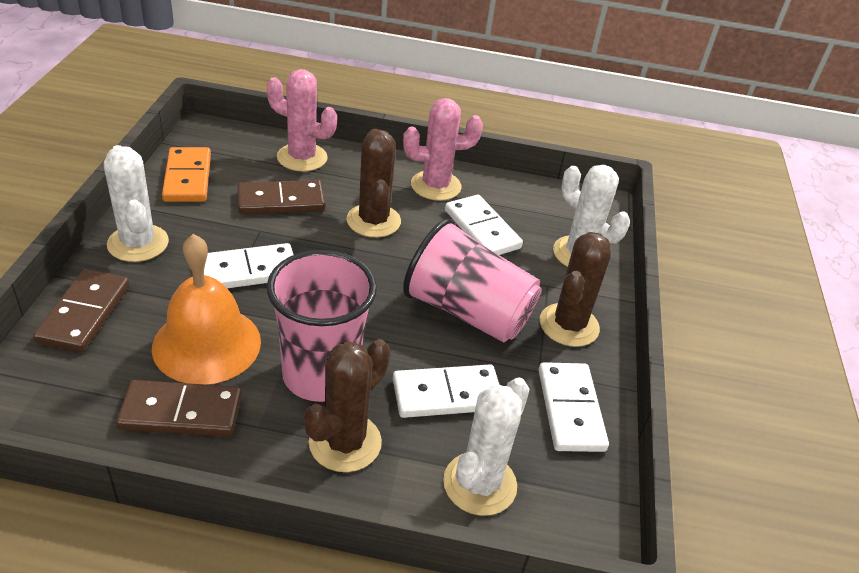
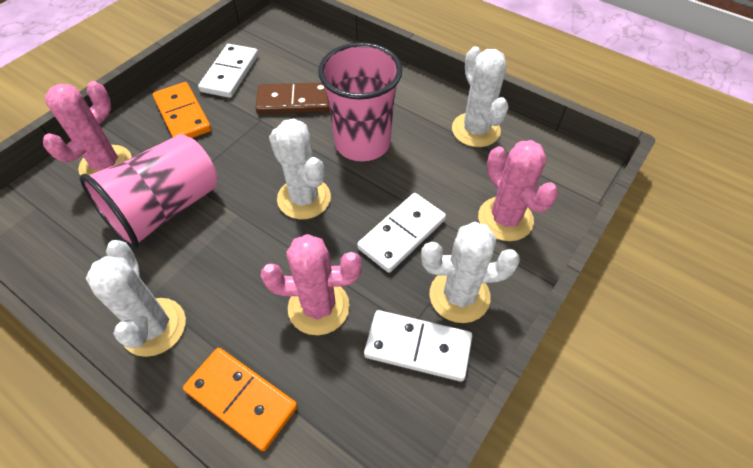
brown cactus: 3 -> 0
brown domino: 3 -> 1
orange bell: 1 -> 0
orange domino: 1 -> 2
pink cactus: 2 -> 3
white cactus: 3 -> 4
white domino: 4 -> 3

